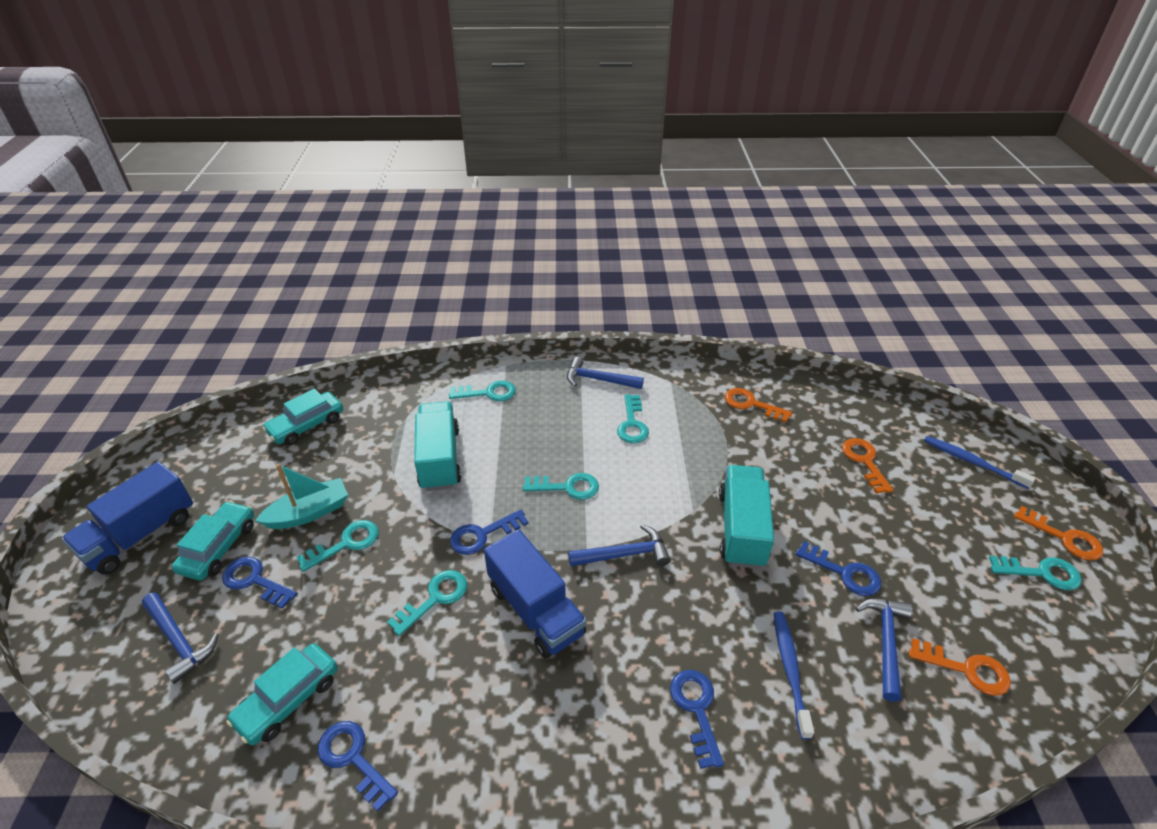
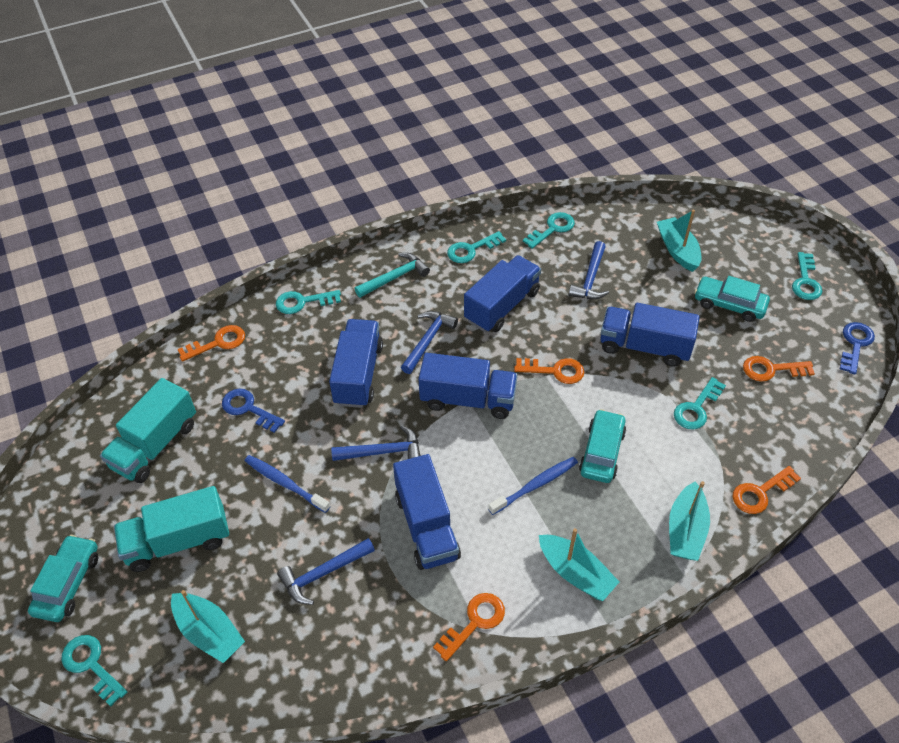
blue key: 5 -> 2
blue truck: 2 -> 5
orange key: 4 -> 5
turquoise boat: 1 -> 4
turquoise hammer: 0 -> 1

